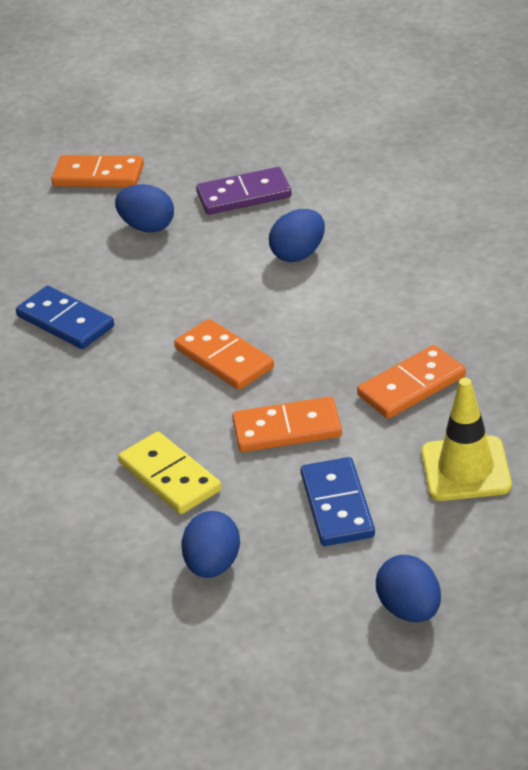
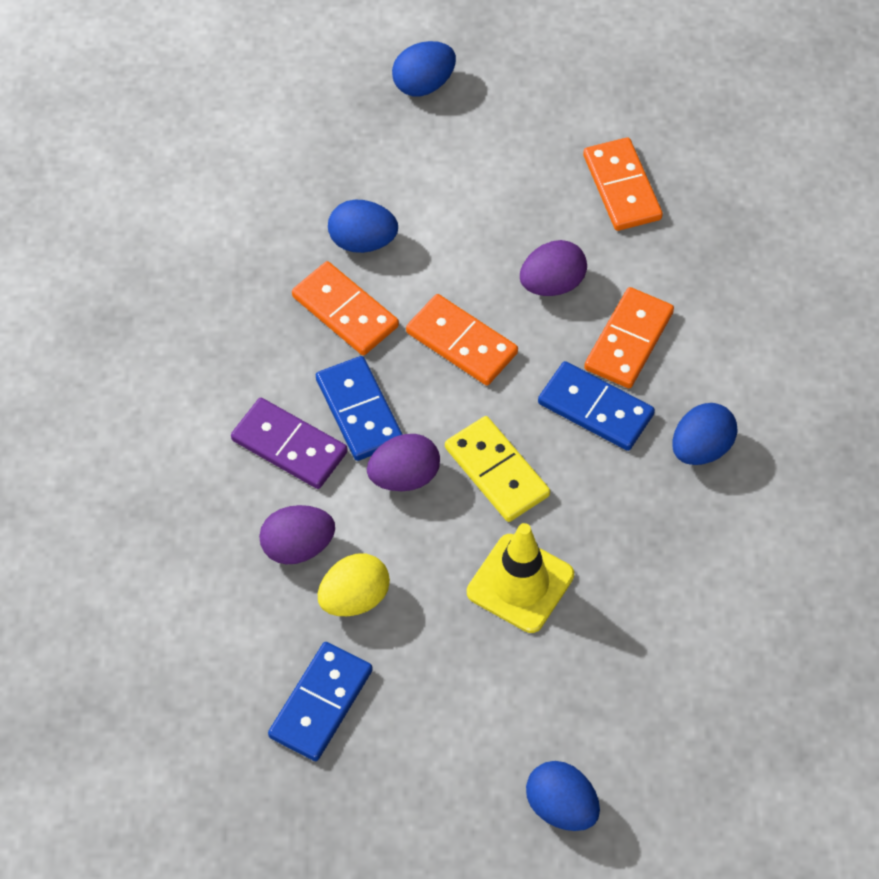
blue domino: 2 -> 3
purple egg: 0 -> 3
yellow egg: 0 -> 1

